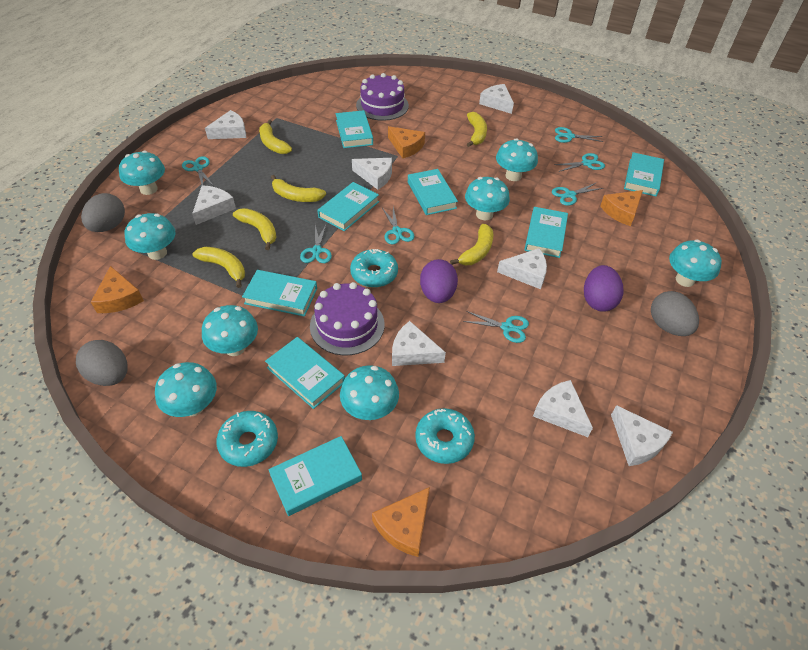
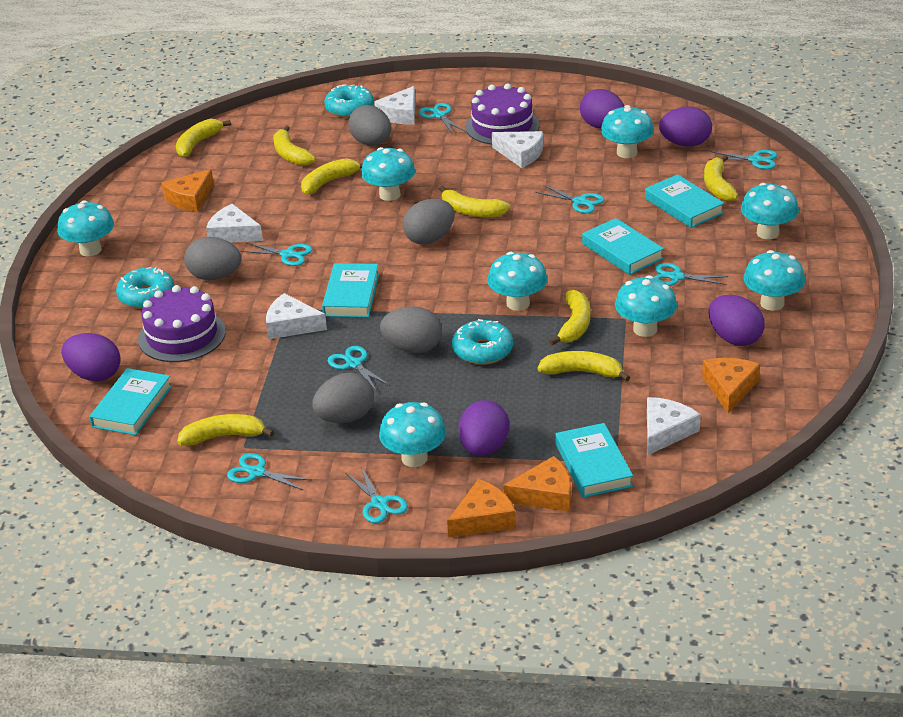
grey egg: 3 -> 5
purple egg: 2 -> 5
turquoise book: 8 -> 5
turquoise scissors: 7 -> 8
white cheese: 8 -> 5
yellow banana: 6 -> 8

